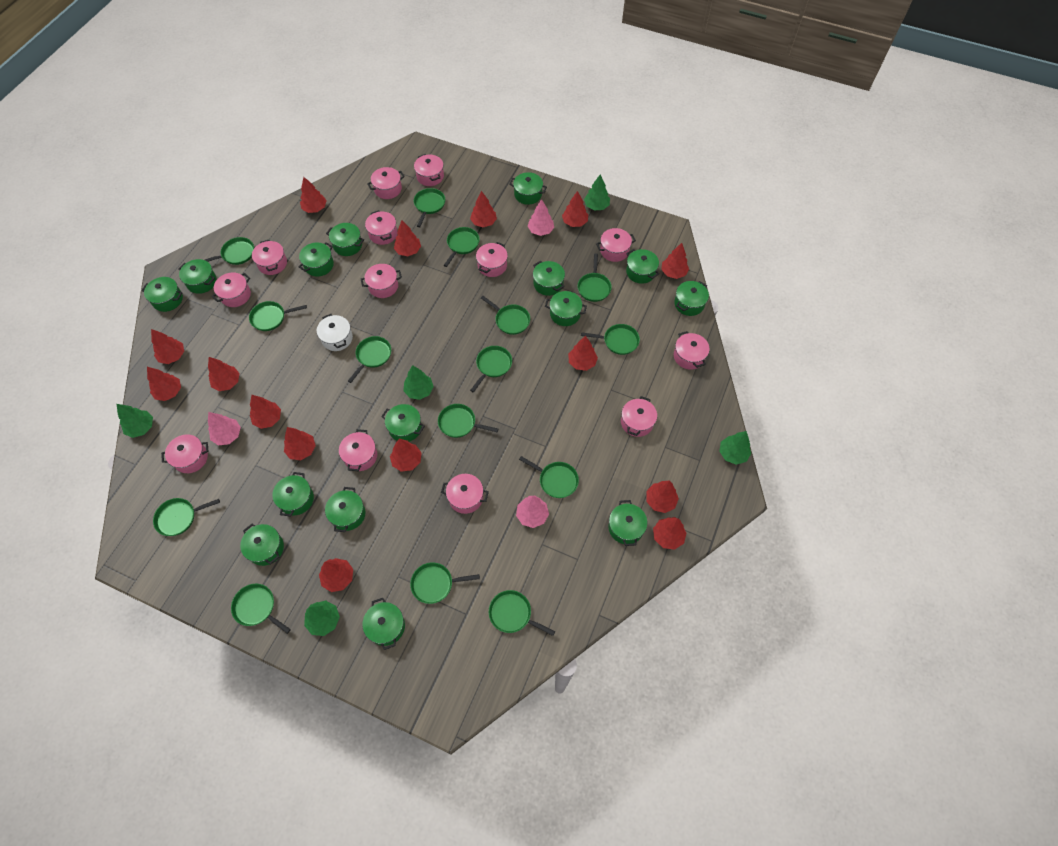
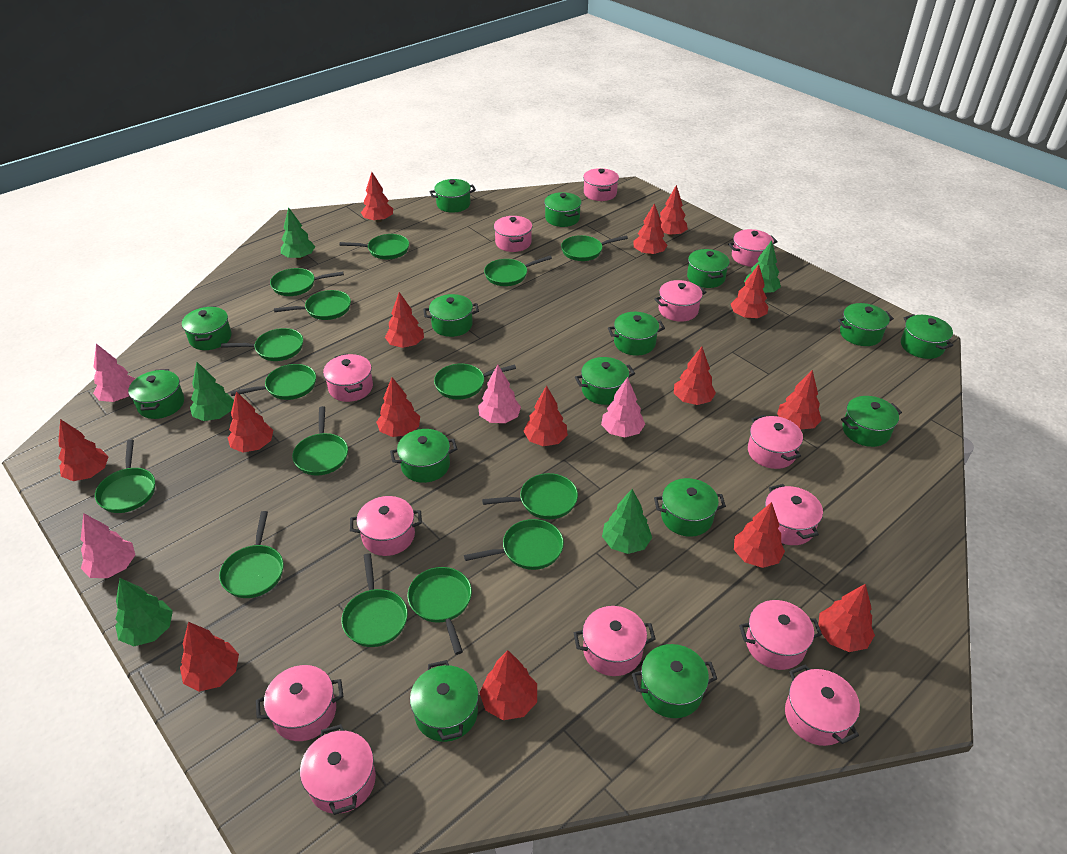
pink tree: 3 -> 4
white pot: 1 -> 0

